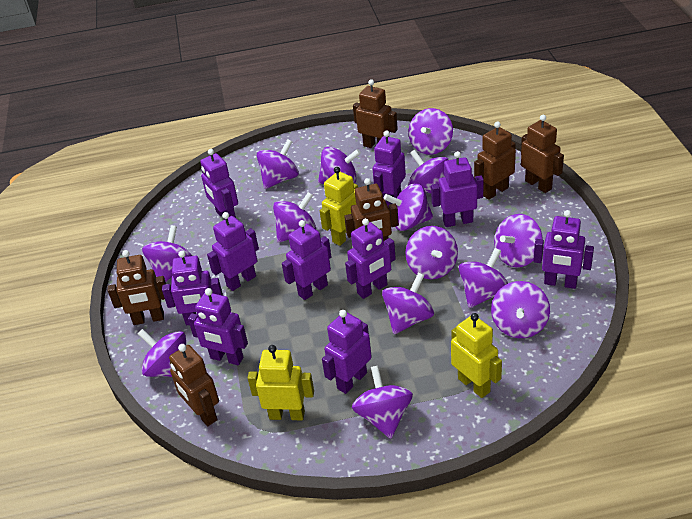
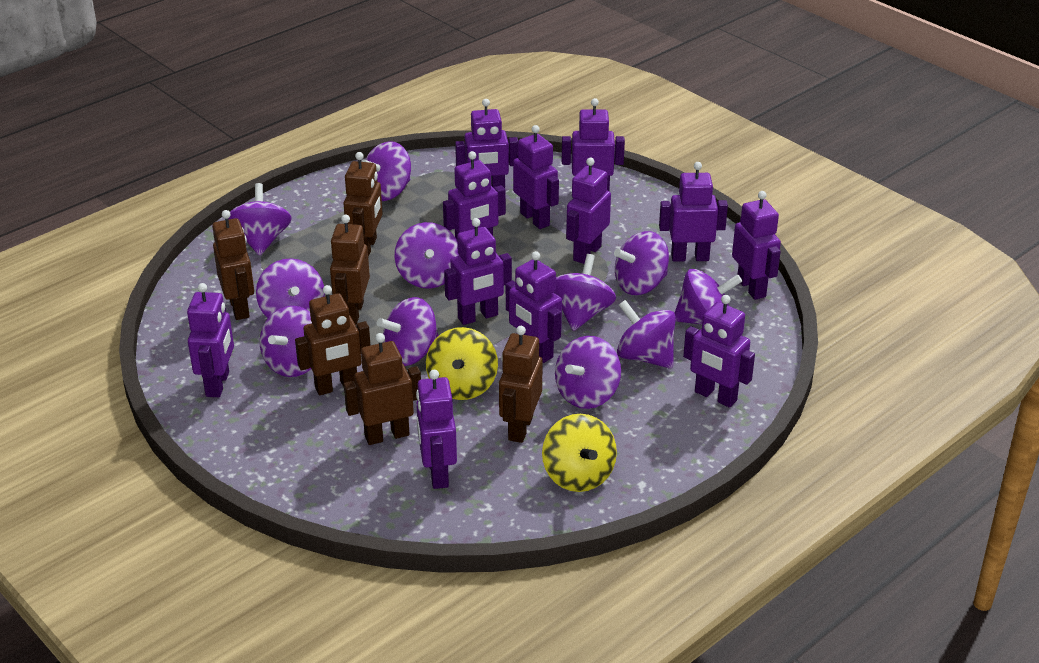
purple robot: 10 -> 12
purple spinning top: 14 -> 11
yellow robot: 3 -> 0
yellow spinning top: 0 -> 2

